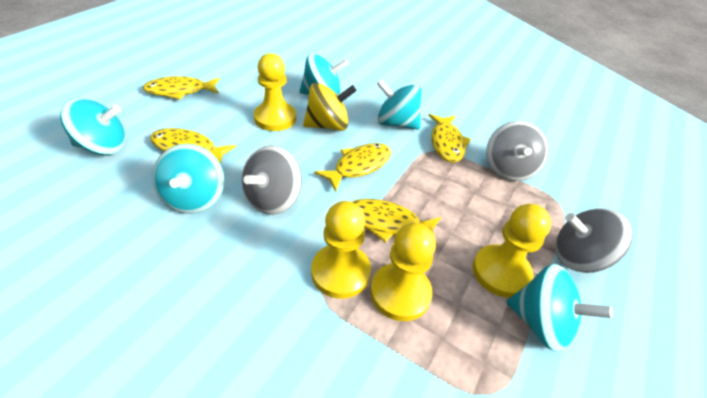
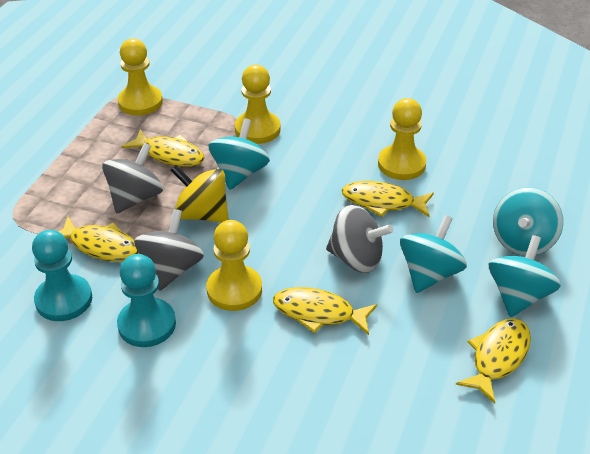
turquoise pawn: 0 -> 2
turquoise spinning top: 5 -> 4

